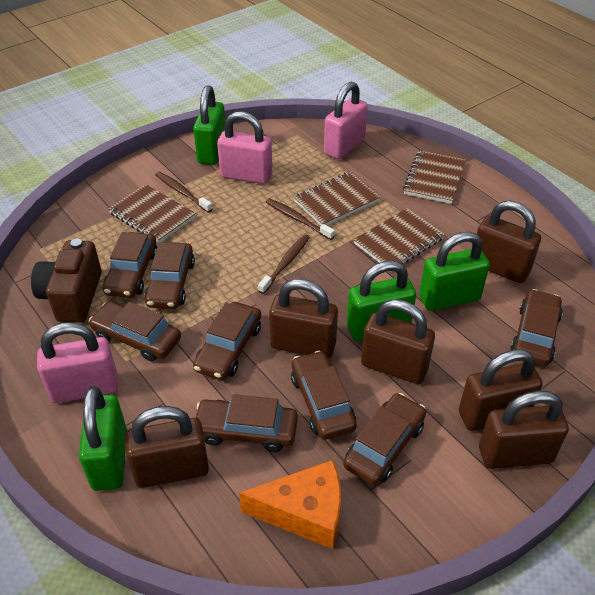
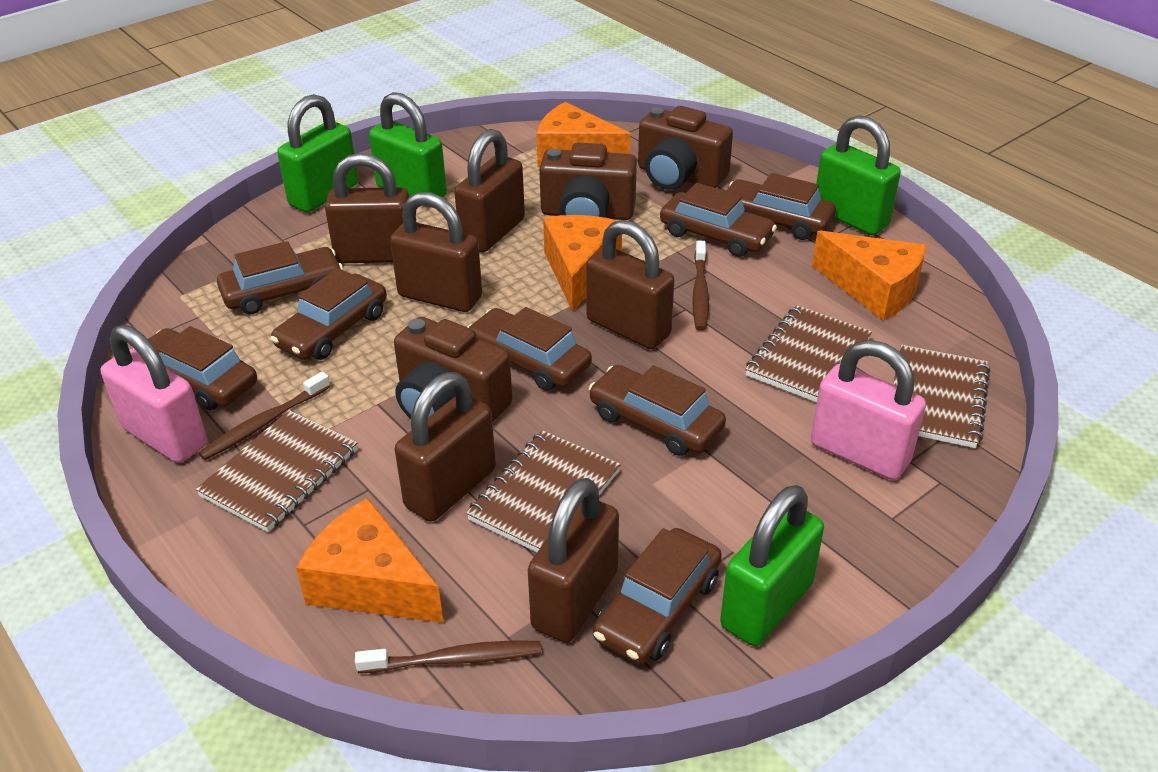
brown camera: 1 -> 3
orange cheese: 1 -> 4
pink padlock: 3 -> 2

